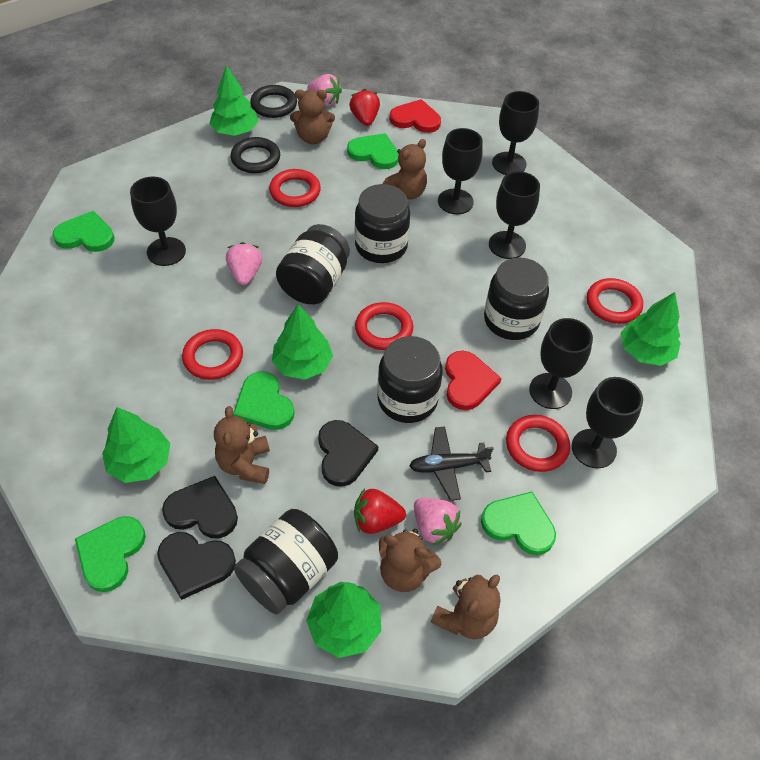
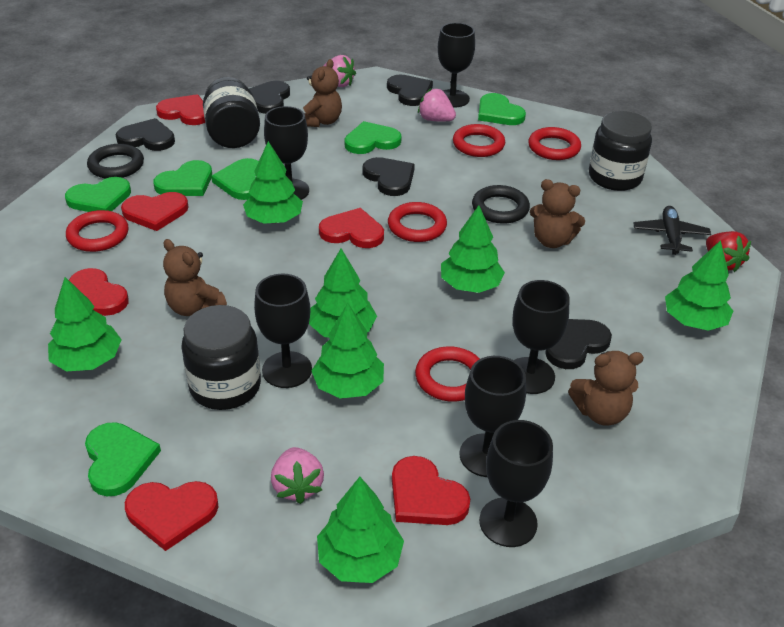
black heart: 3 -> 5
black jar: 5 -> 3
brown teddy bear: 5 -> 4
green heart: 5 -> 6
green tree: 5 -> 7
red heart: 2 -> 6
red strawberry: 2 -> 1

